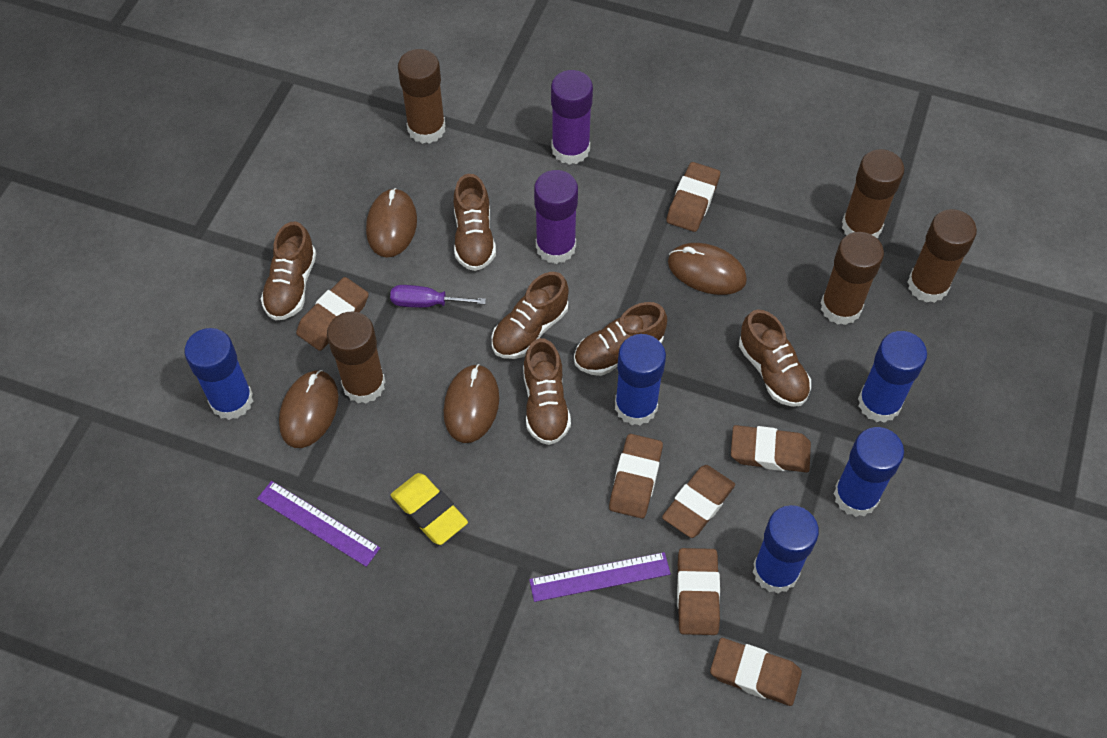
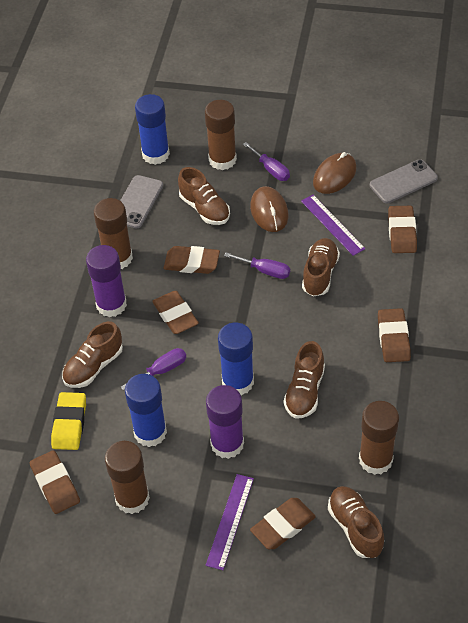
blue glue stick: 5 -> 3
brown eraser: 7 -> 6
brown glue stick: 5 -> 4
brown mouse: 4 -> 2
brown shoe: 6 -> 5
grey phone: 0 -> 2
purple screwdriver: 1 -> 3

